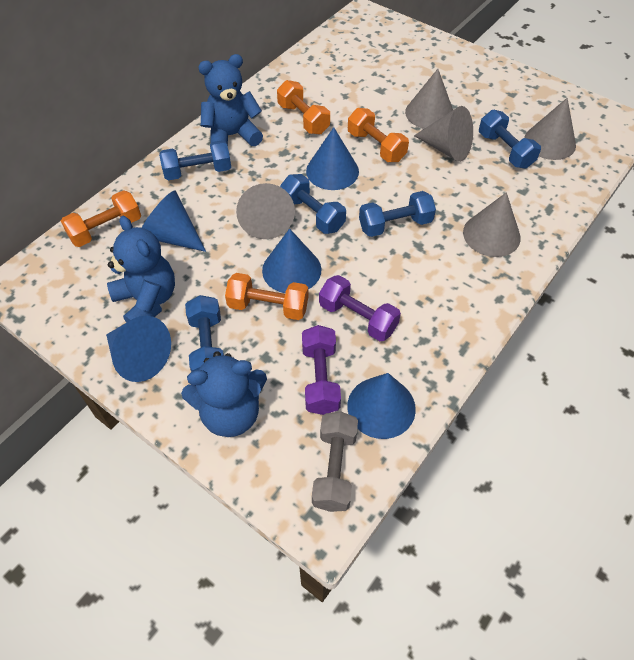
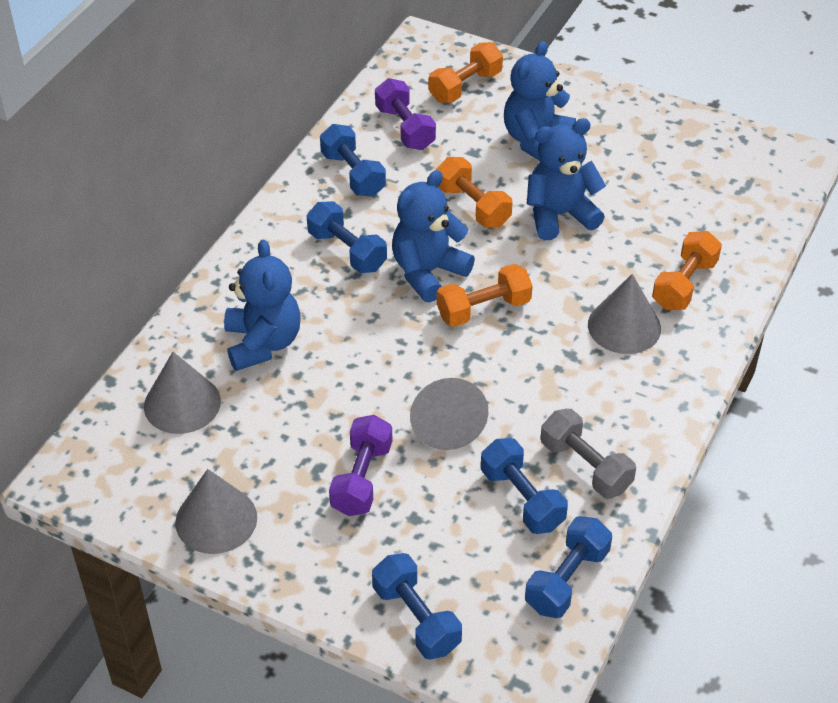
blue cone: 5 -> 0
blue teddy bear: 3 -> 4
grey cone: 5 -> 4

